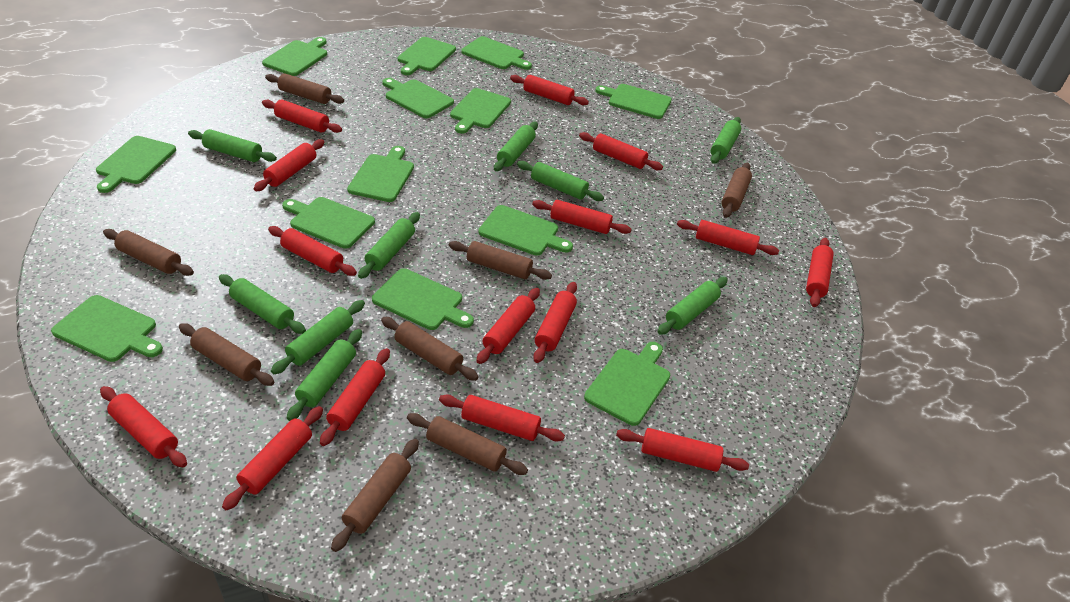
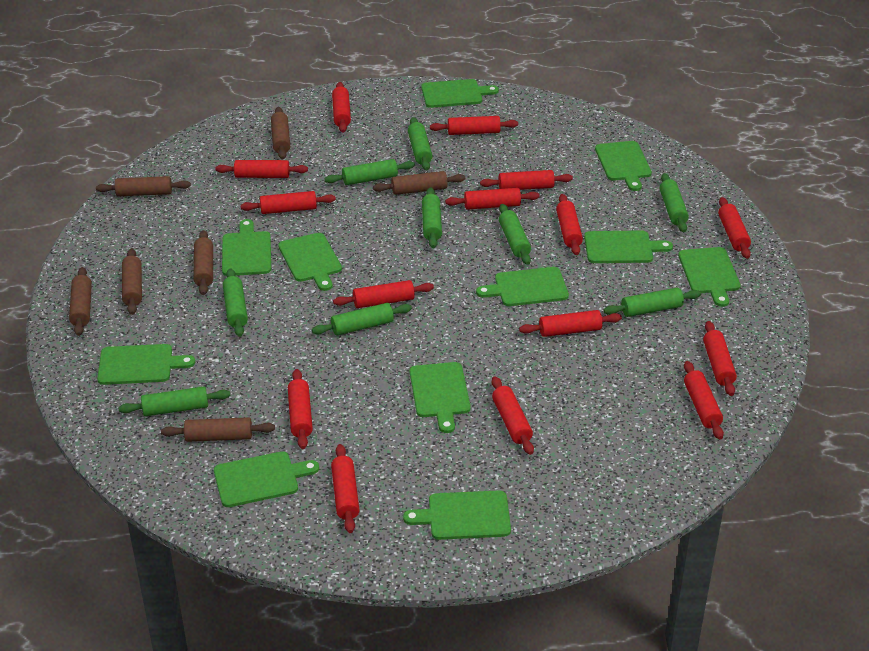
brown rolling pin: 8 -> 7
green cutting board: 13 -> 11

